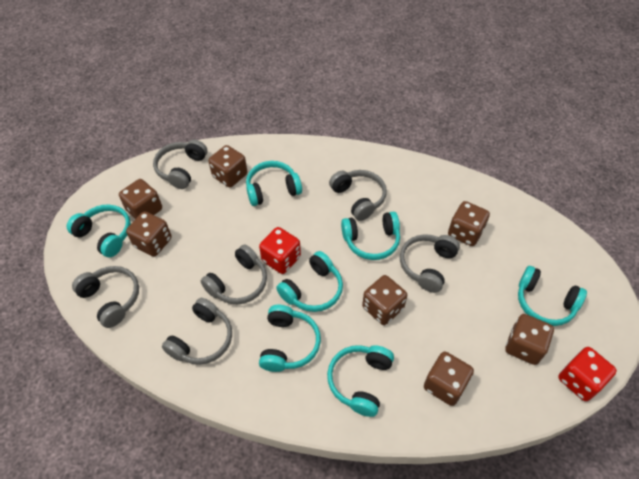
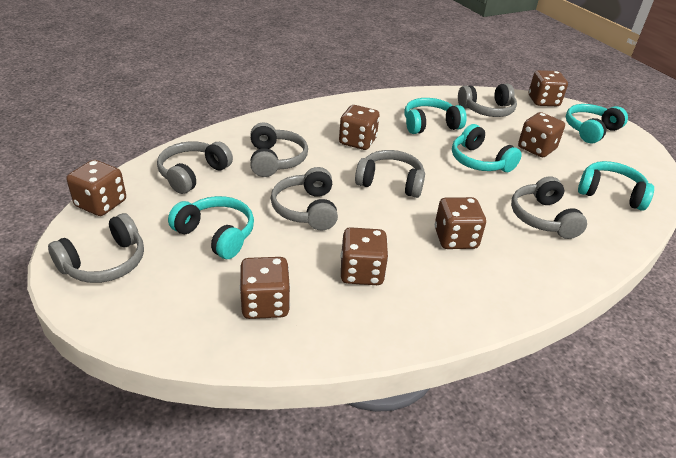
grey headphones: 6 -> 7
red dice: 2 -> 0
turquoise headphones: 7 -> 5

